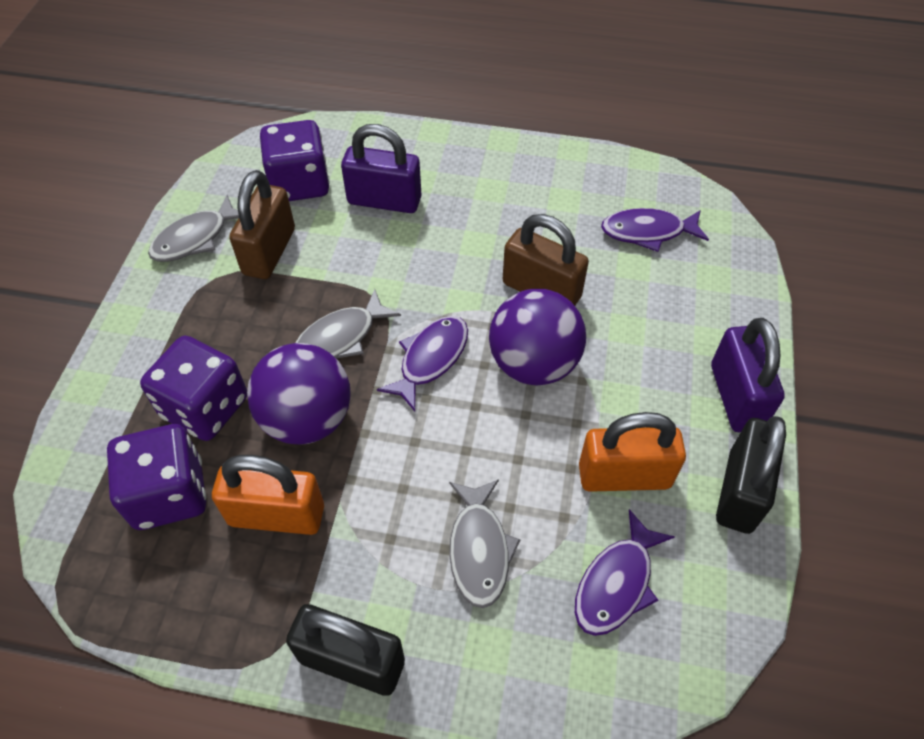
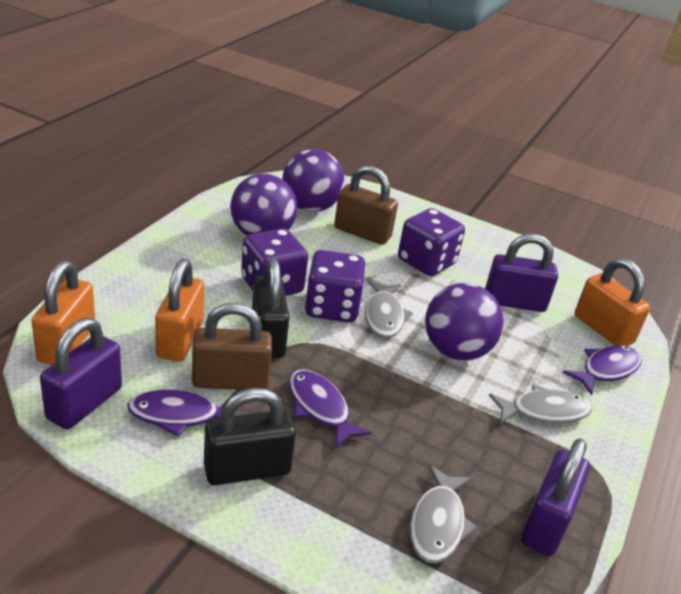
orange padlock: 2 -> 3
purple ball: 2 -> 3
purple padlock: 2 -> 3

